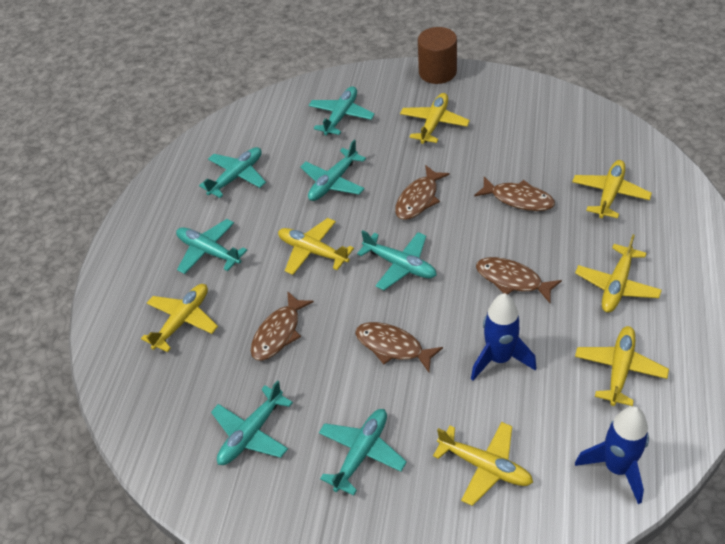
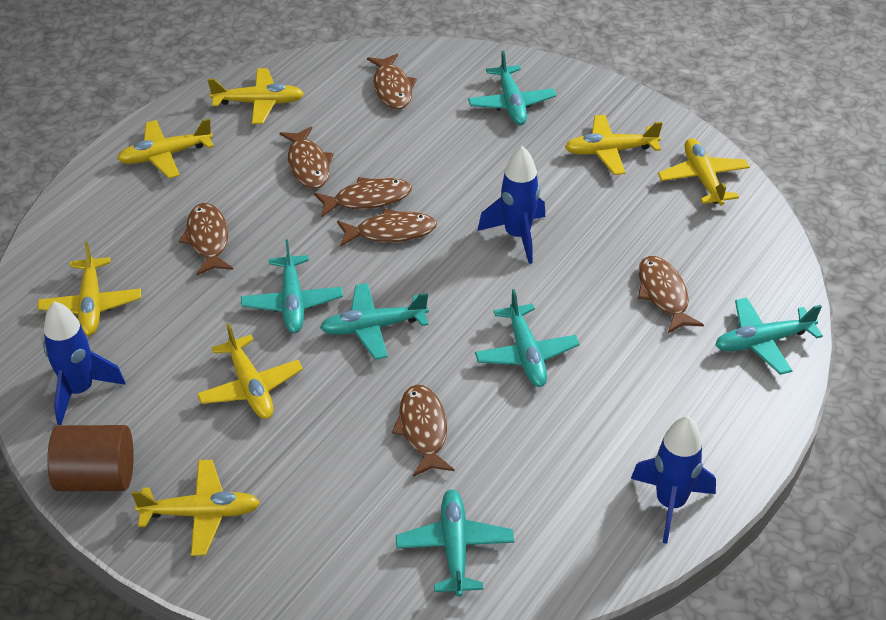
blue rocket: 2 -> 3
brown fish: 5 -> 7
turquoise plane: 7 -> 6

